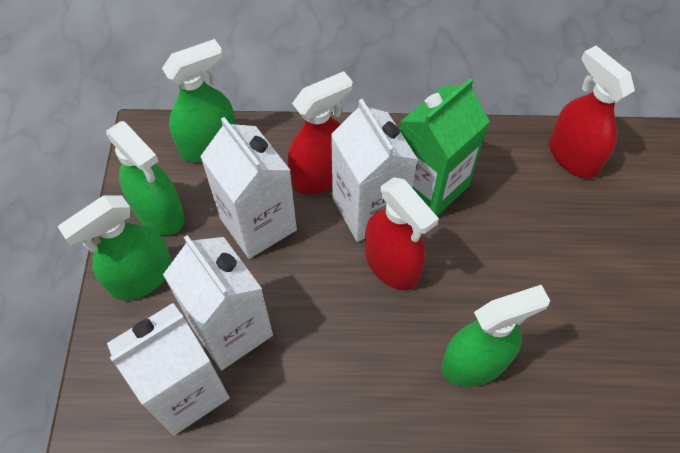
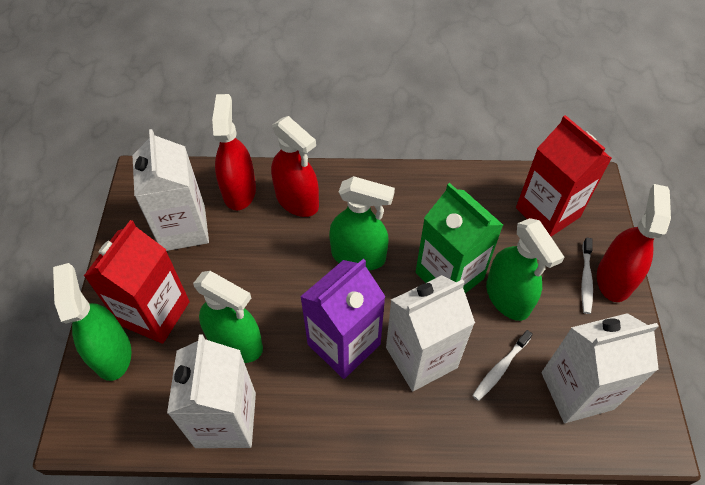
purple carton: 0 -> 1
red carton: 0 -> 2
white toothbrush: 0 -> 2

